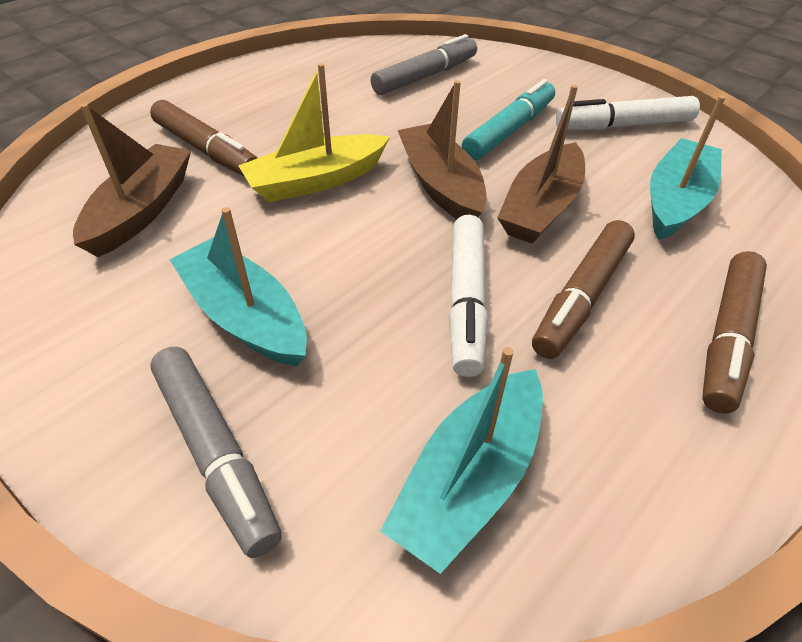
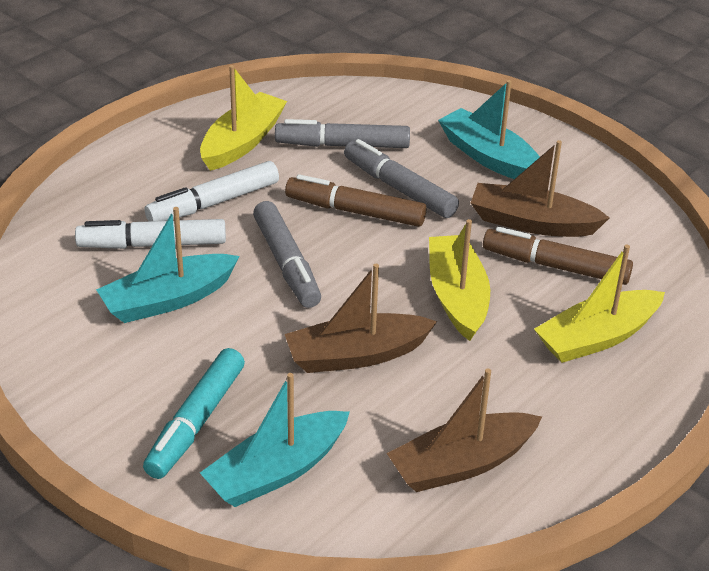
brown marker: 3 -> 2
grey marker: 2 -> 3
yellow boat: 1 -> 3

